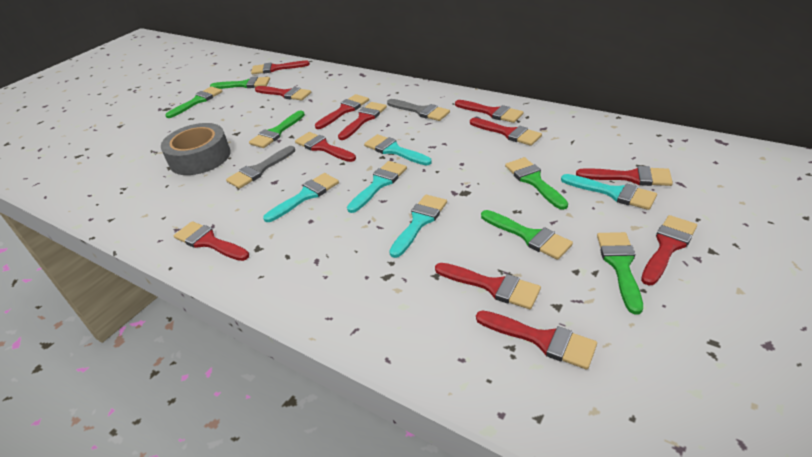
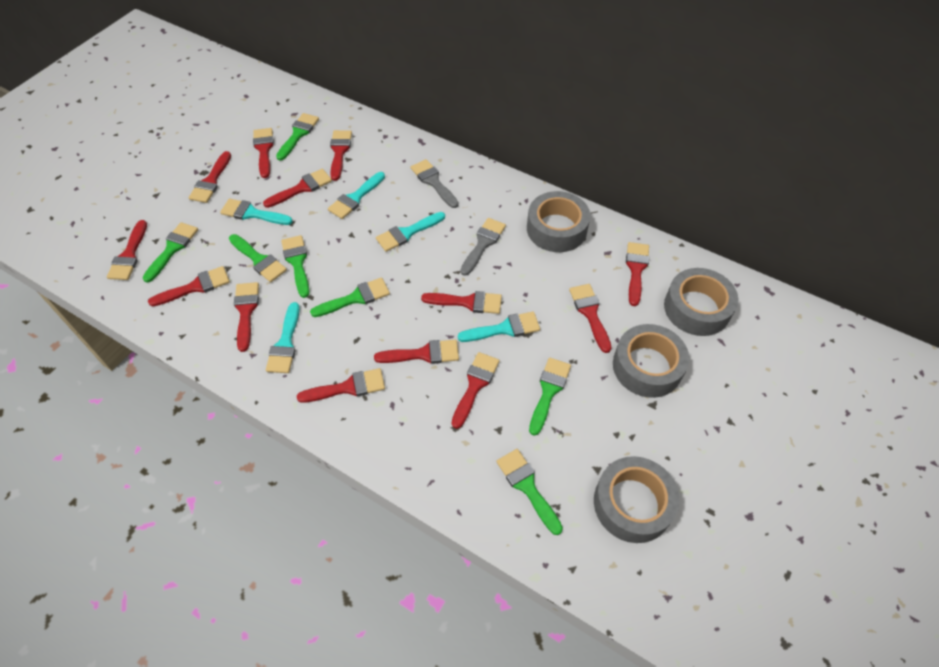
green brush: 6 -> 7
grey tape: 1 -> 4
red brush: 12 -> 13

